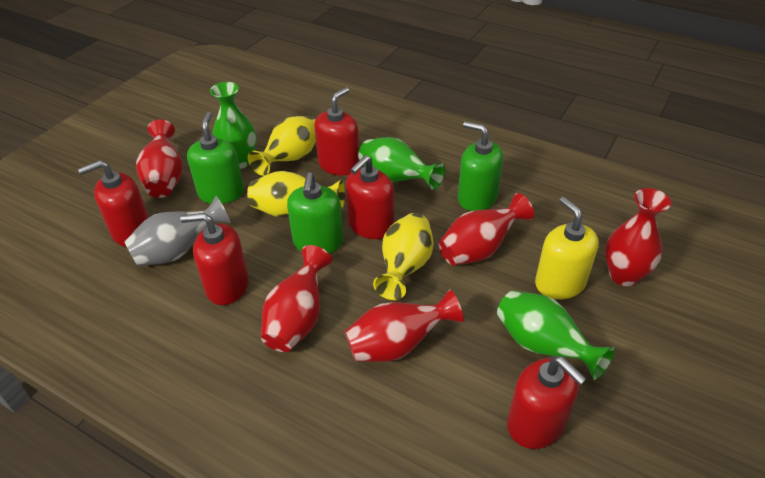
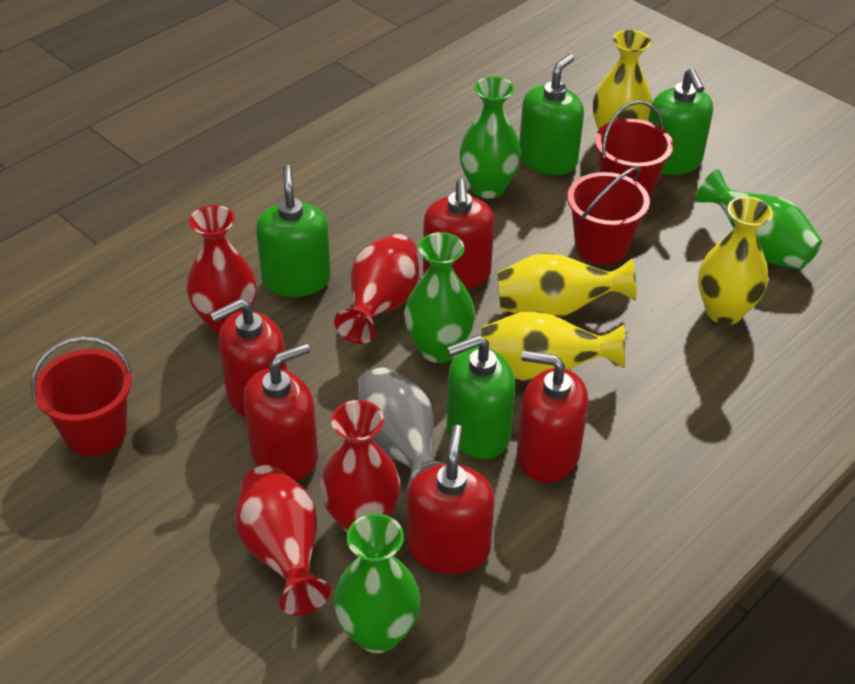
green soap dispenser: 3 -> 4
green vase: 3 -> 4
red bucket: 0 -> 3
red vase: 5 -> 4
yellow soap dispenser: 1 -> 0
yellow vase: 3 -> 4

